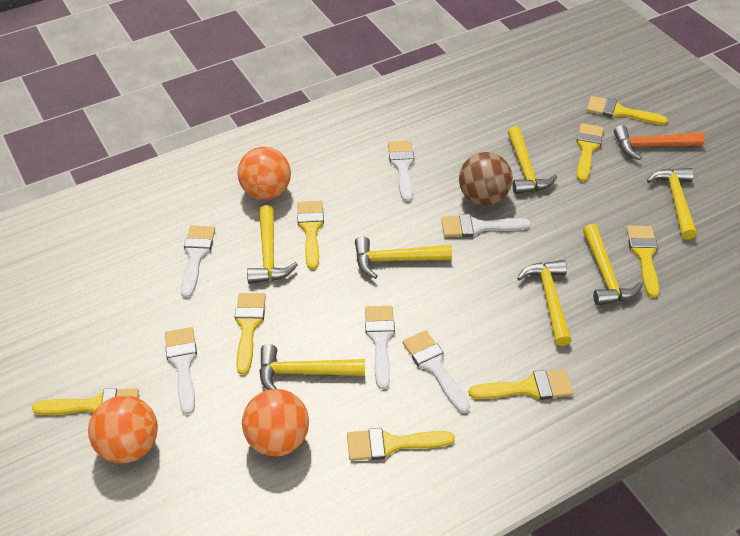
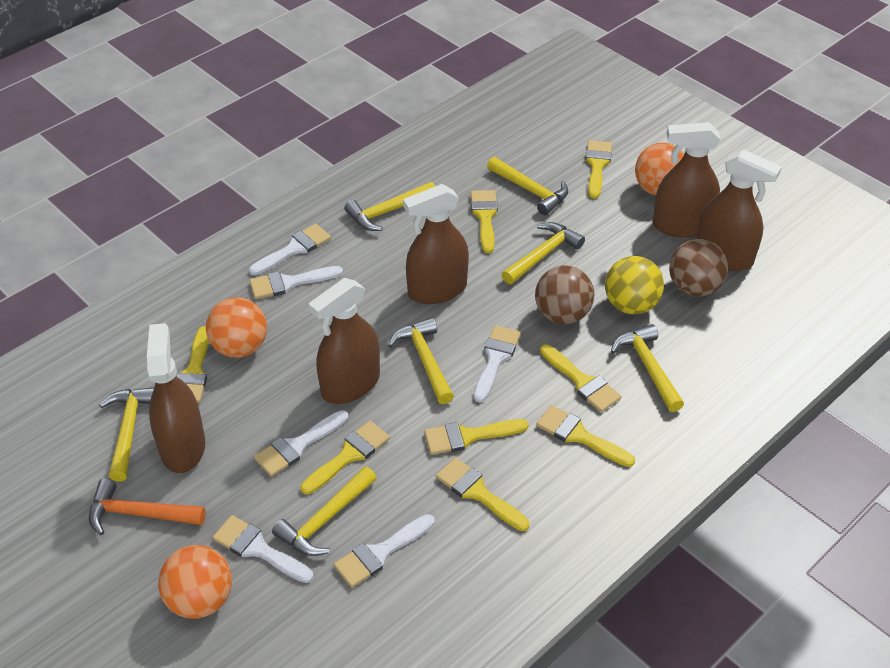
brown ball: 1 -> 2
brown spray bottle: 0 -> 5
yellow ball: 0 -> 1

